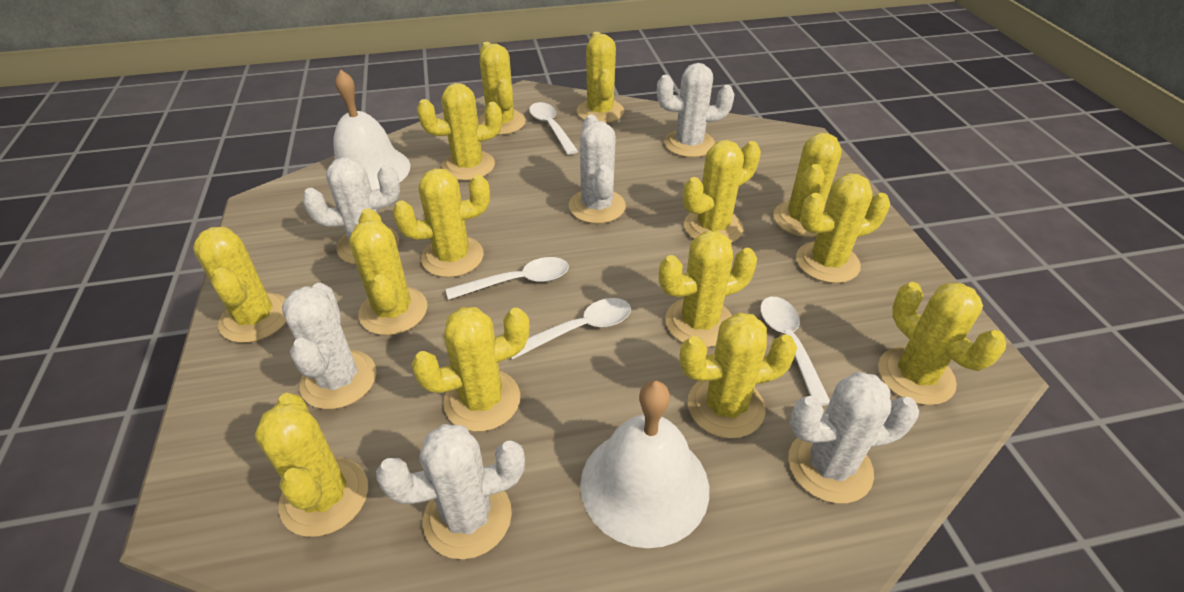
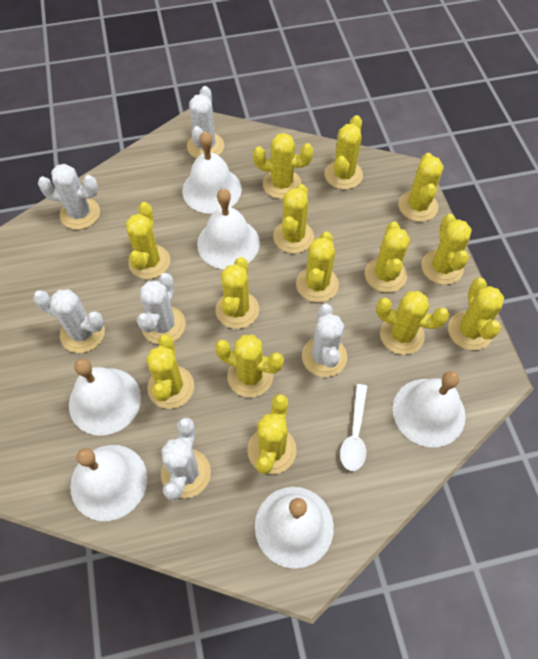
white bell: 2 -> 6
white spoon: 4 -> 1

